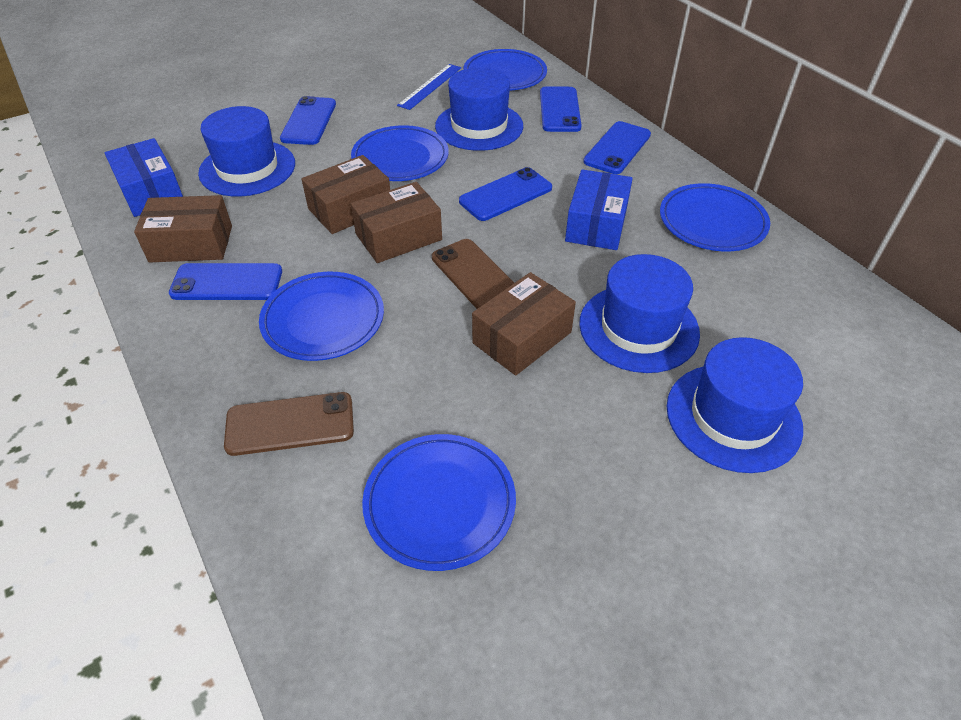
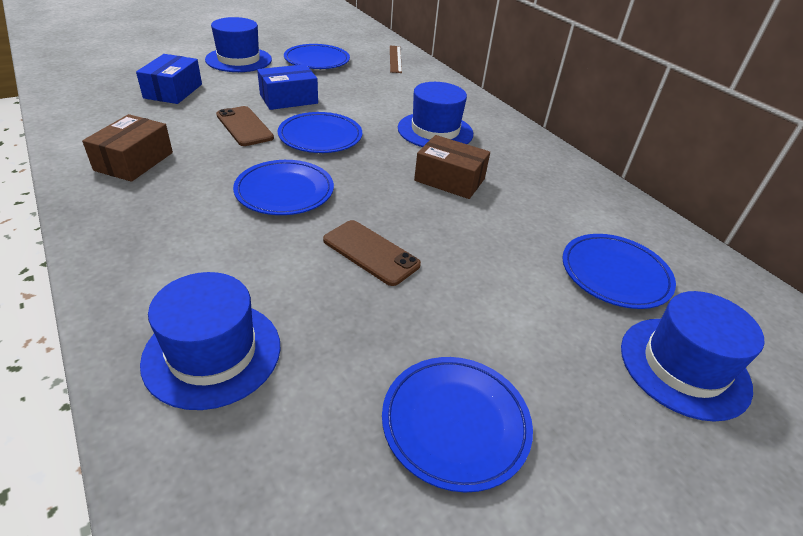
blue phone: 5 -> 0
blue ruler: 1 -> 0
brown box: 4 -> 2
brown ruler: 0 -> 1

